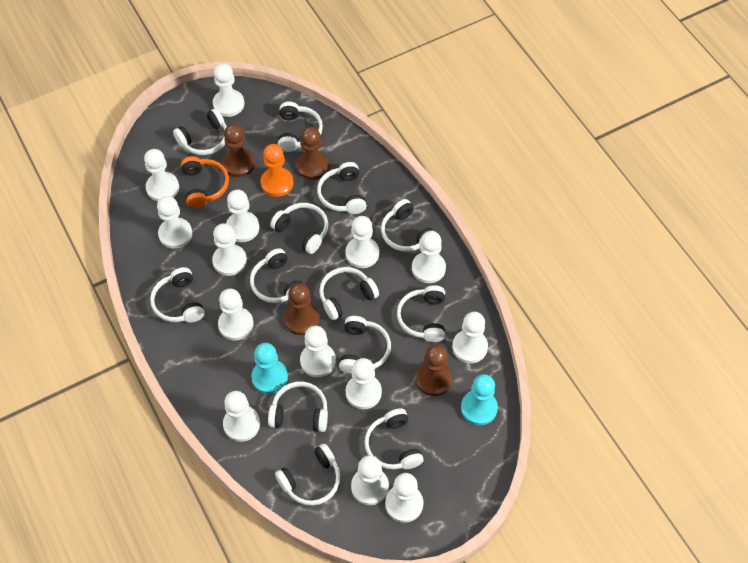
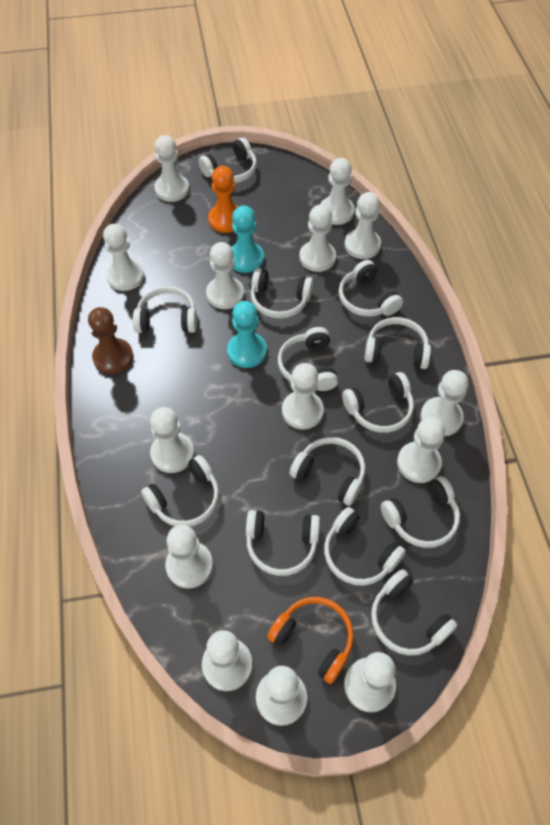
brown pawn: 4 -> 1

